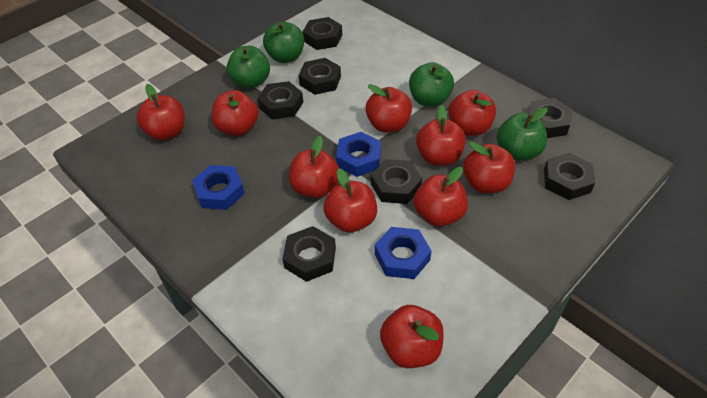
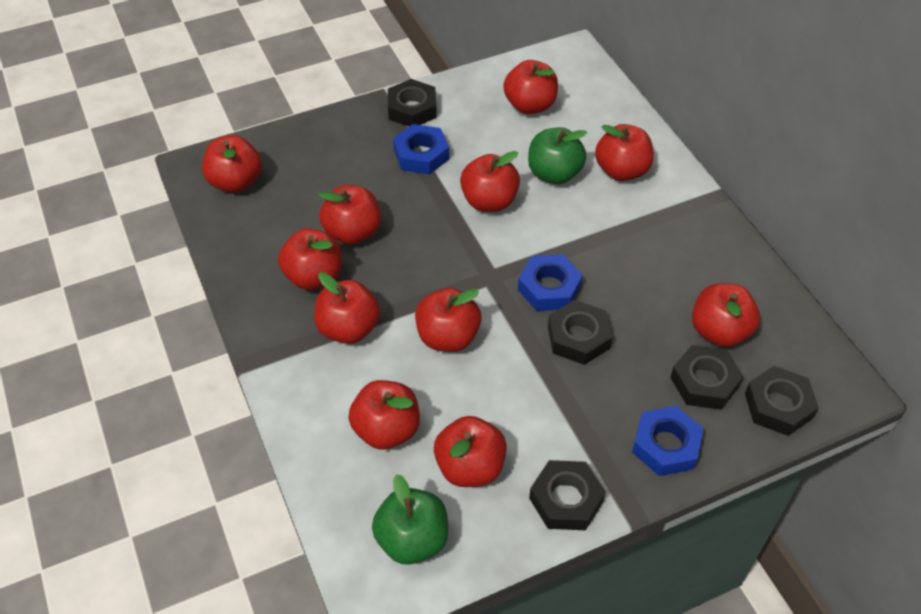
black nut: 7 -> 5
green apple: 4 -> 2
red apple: 10 -> 11

